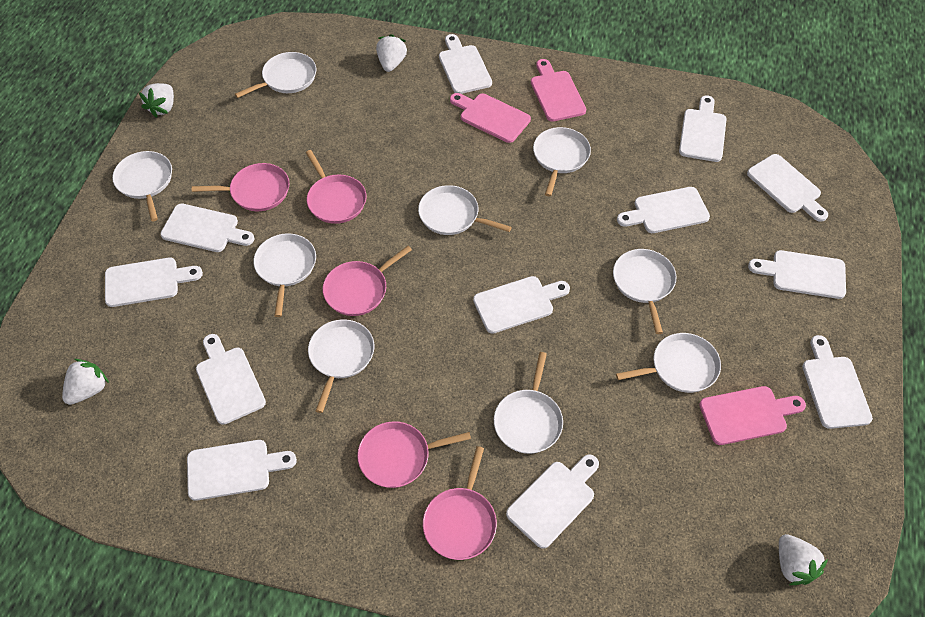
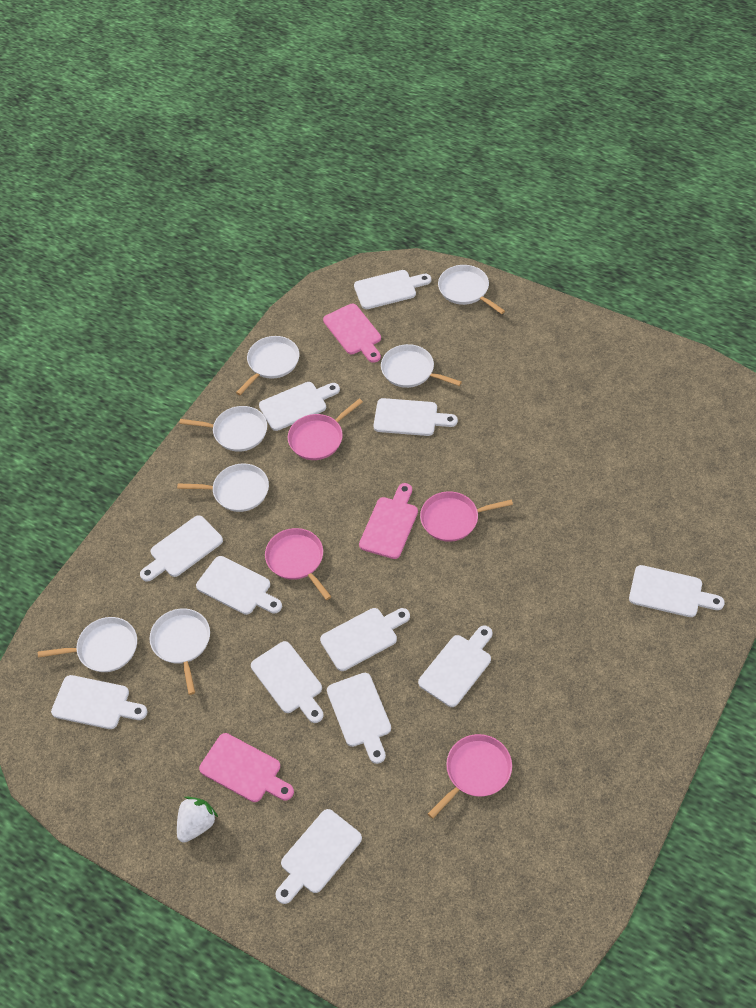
pink pan: 5 -> 4
white pan: 9 -> 7
white strawberry: 4 -> 1

